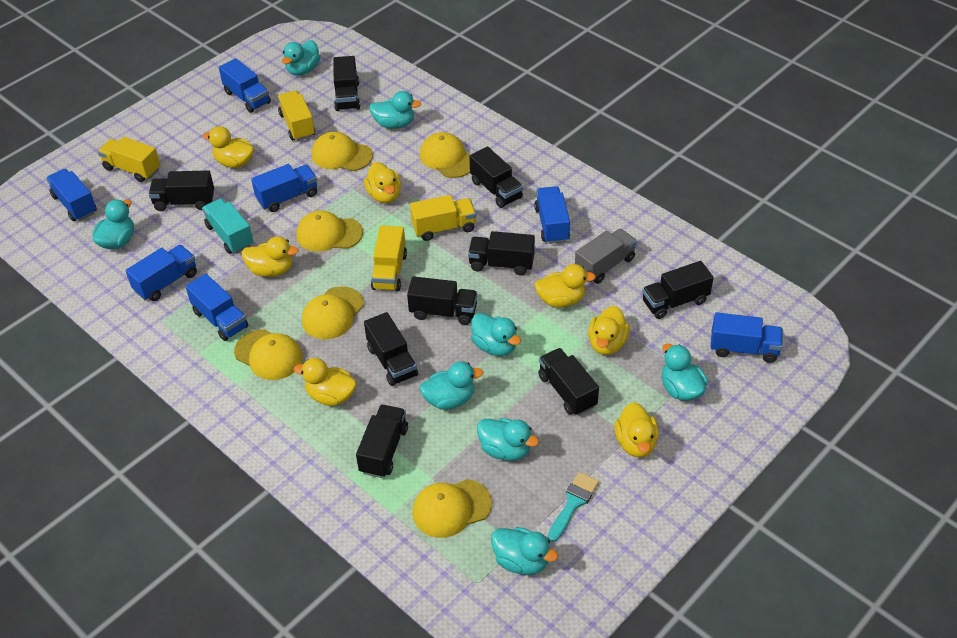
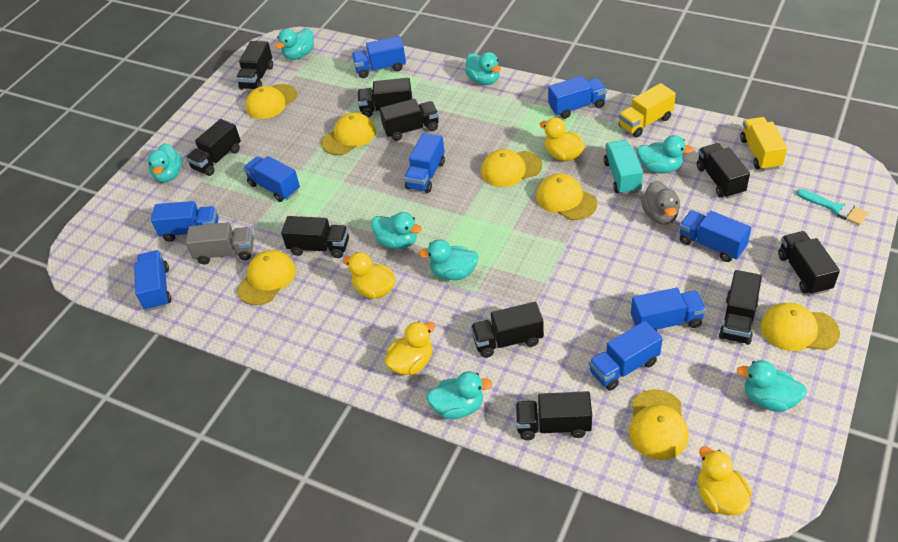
black truck: 9 -> 10
blue truck: 7 -> 9
grey duck: 0 -> 1
yellow cap: 6 -> 7
yellow duck: 7 -> 4
yellow truck: 4 -> 2

